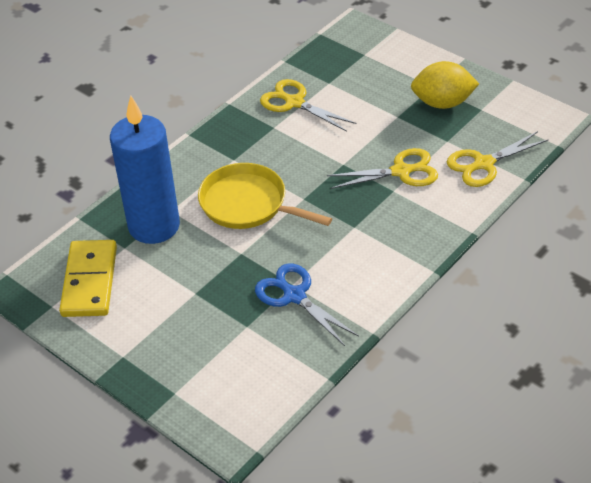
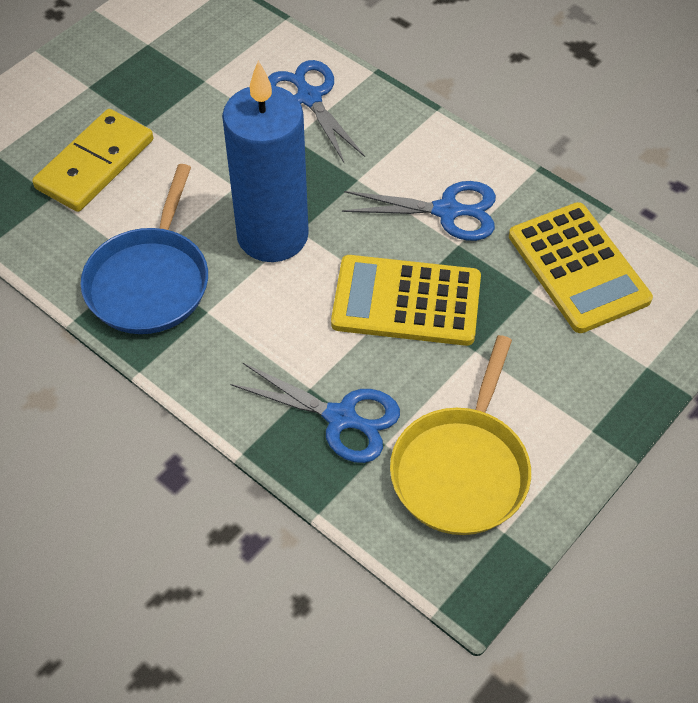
blue pan: 0 -> 1
blue scissors: 1 -> 3
yellow calculator: 0 -> 2
yellow lemon: 1 -> 0
yellow scissors: 3 -> 0

